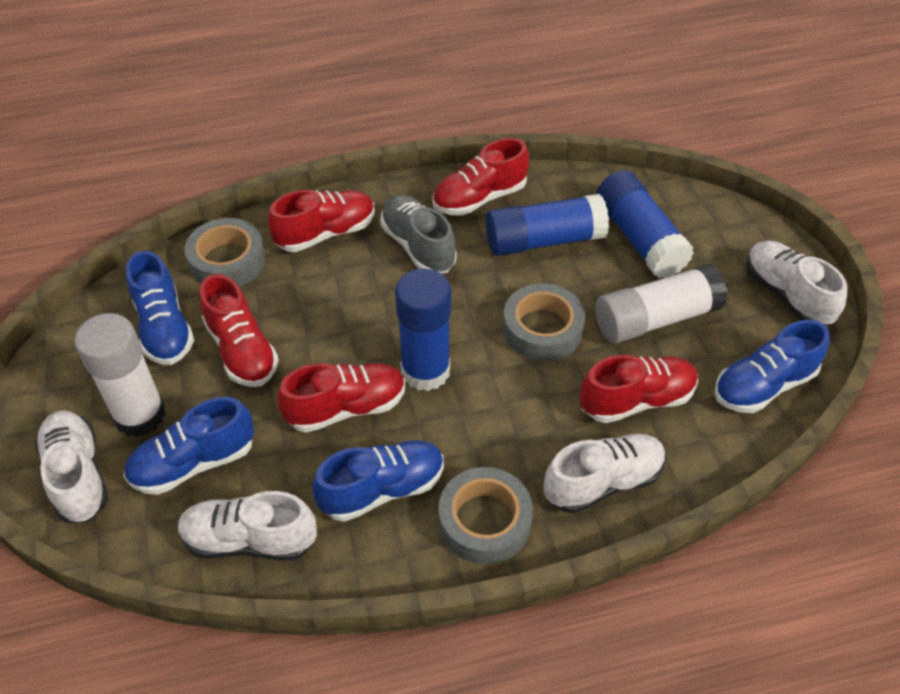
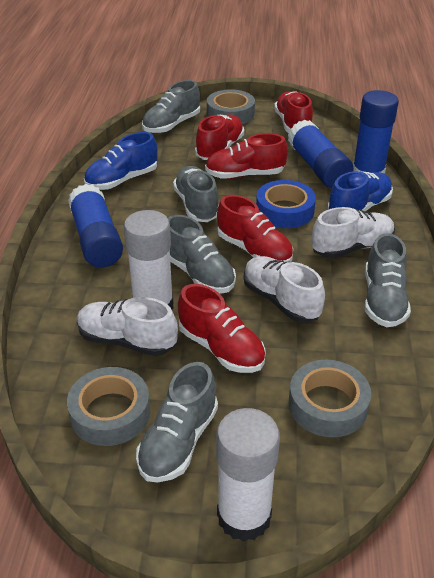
blue shoe: 4 -> 2
blue tape: 0 -> 1
grey shoe: 1 -> 5
white shoe: 4 -> 3

